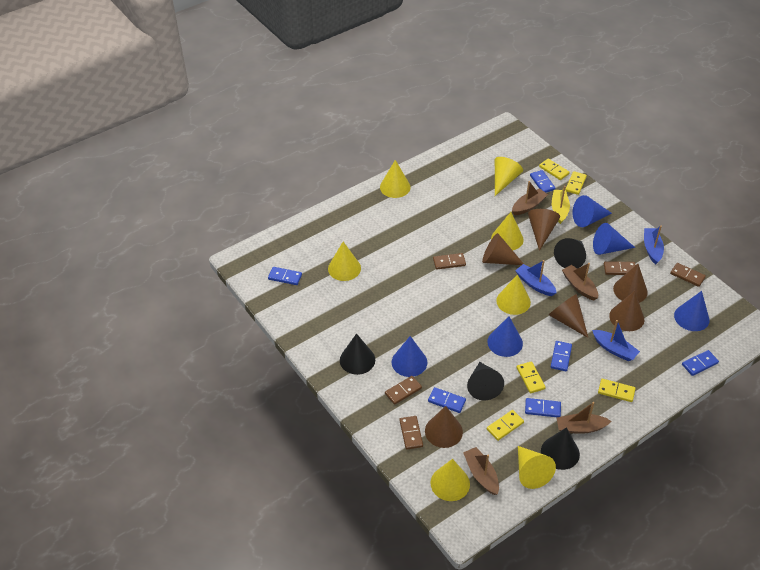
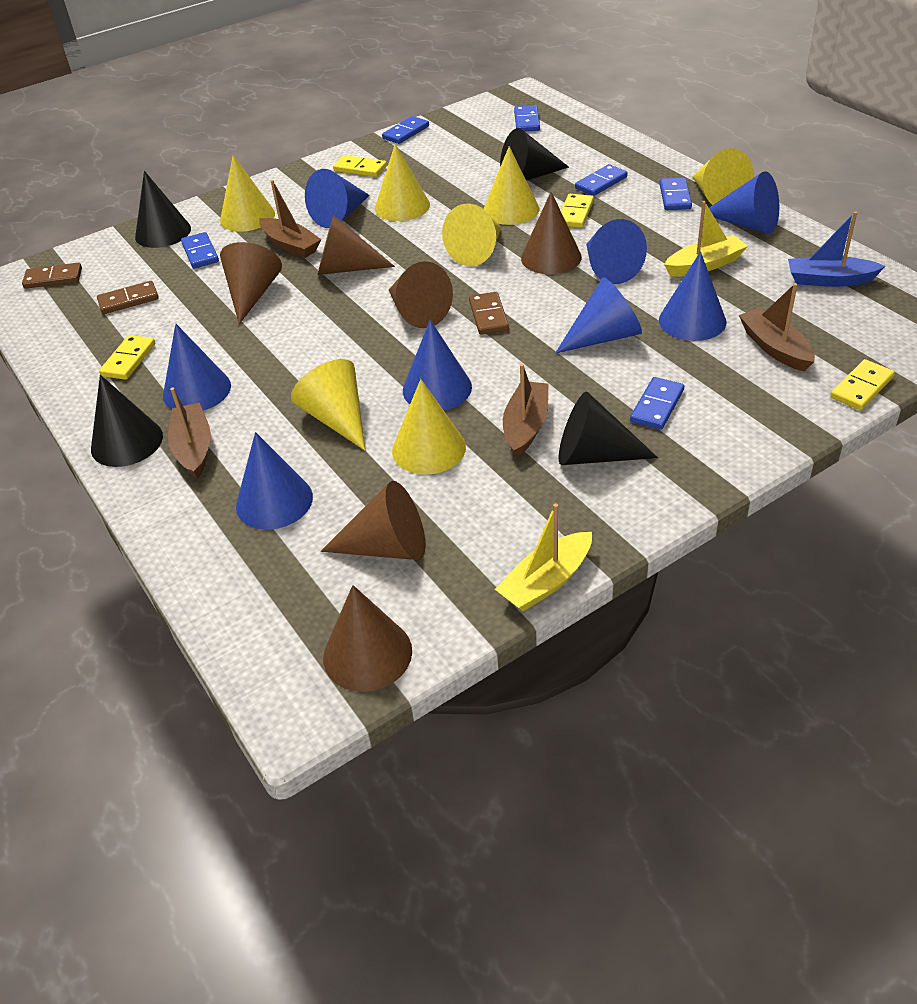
blue boat: 3 -> 1
blue cone: 5 -> 8
brown domino: 5 -> 3
yellow boat: 1 -> 2
yellow domino: 5 -> 4

